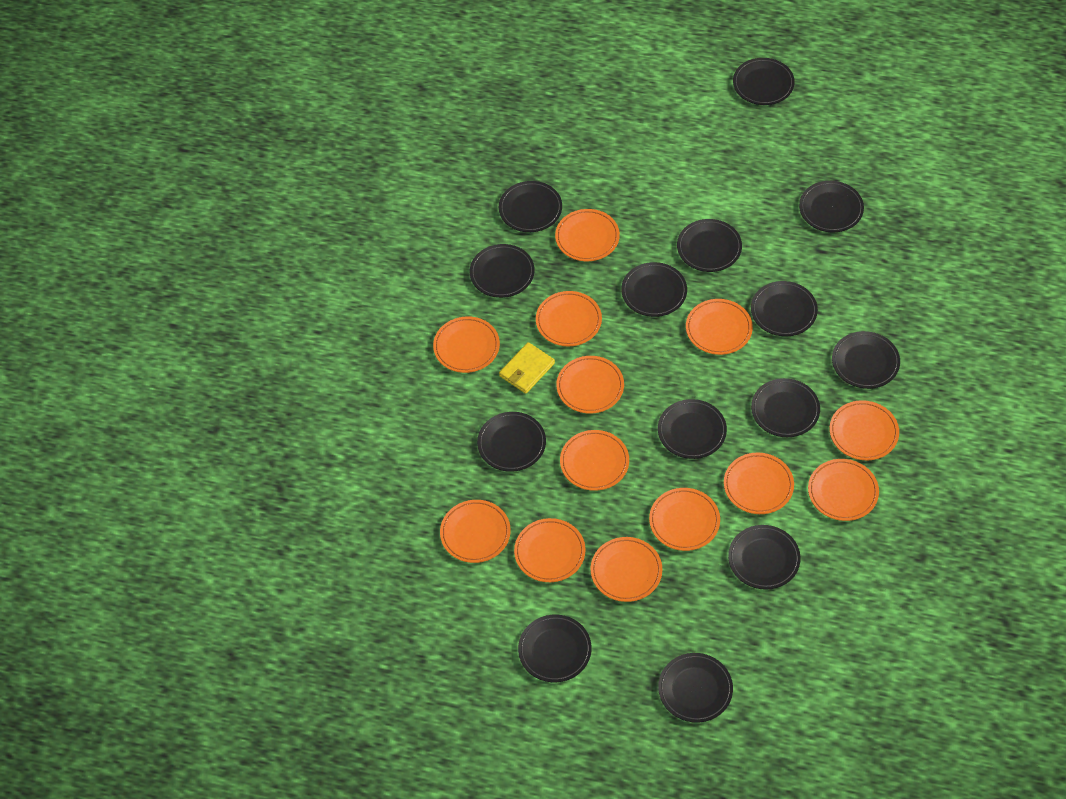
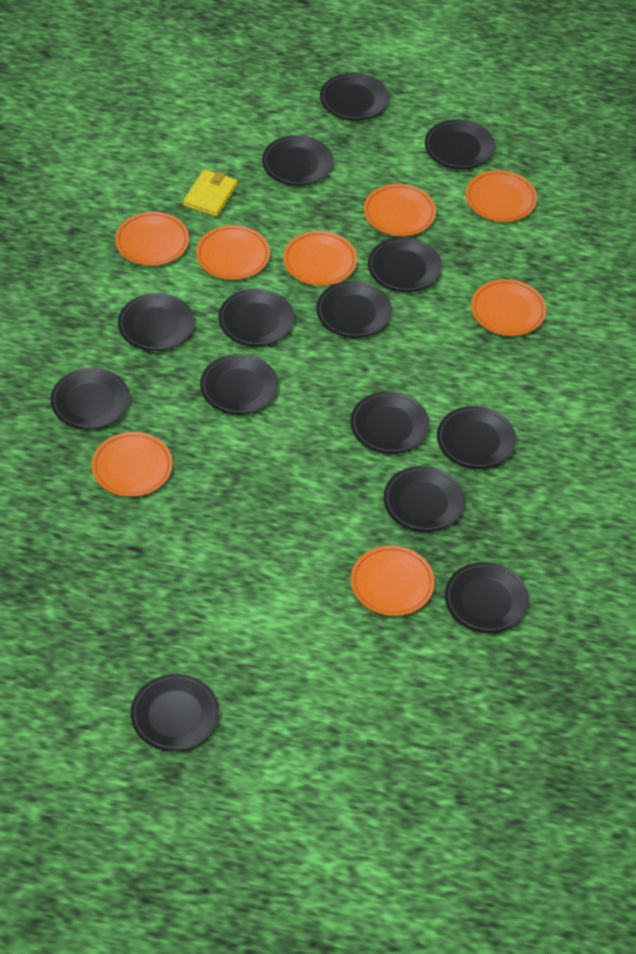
orange plate: 13 -> 8

